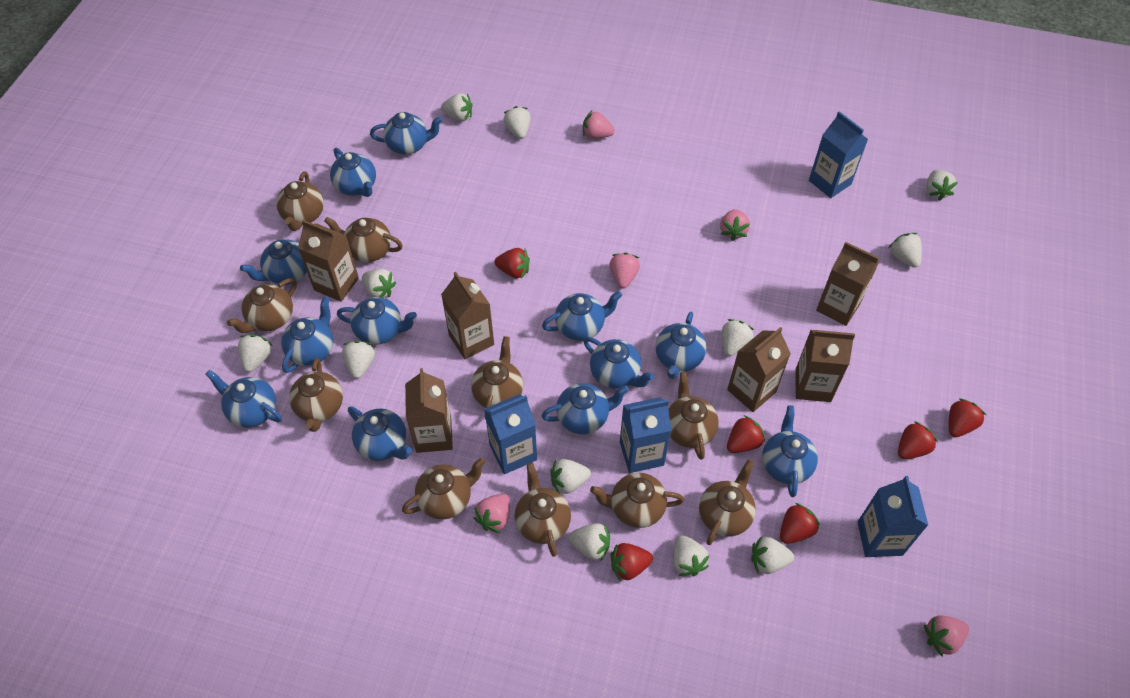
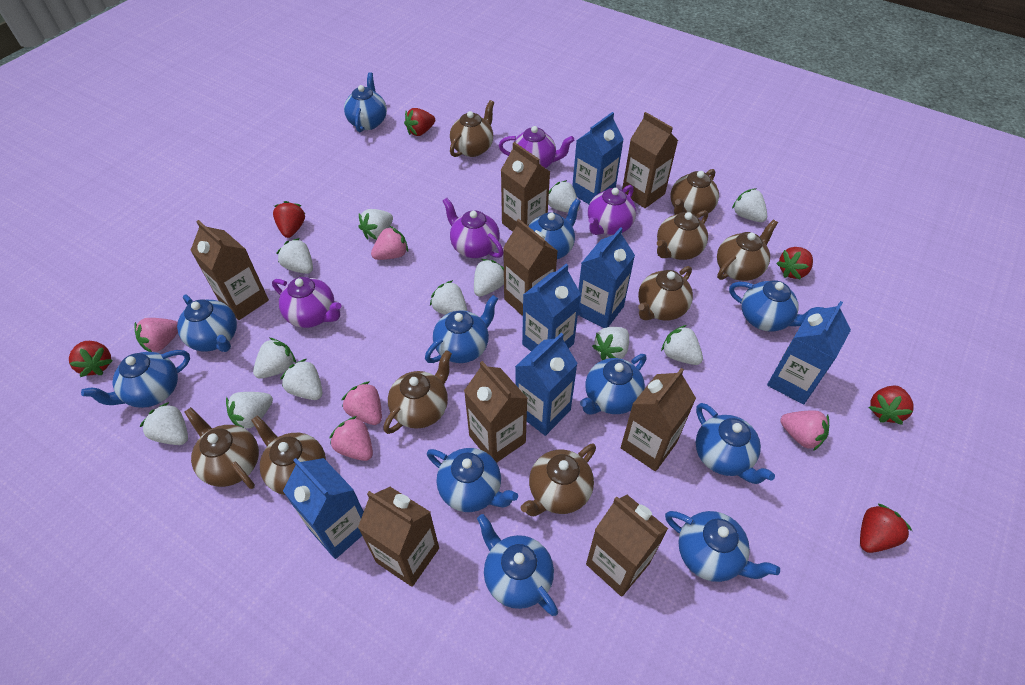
blue carton: 4 -> 6
blue teapot: 12 -> 11
brown carton: 6 -> 8
brown teapot: 10 -> 9
purple teapot: 0 -> 4

